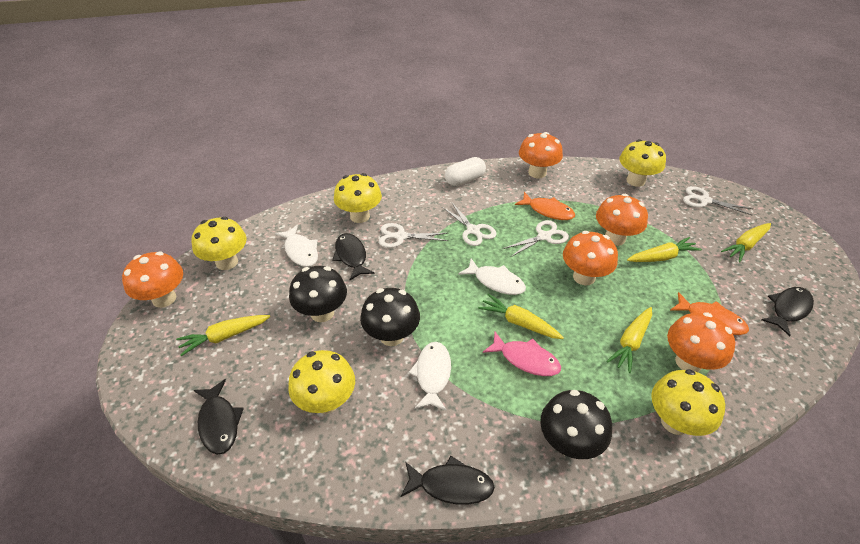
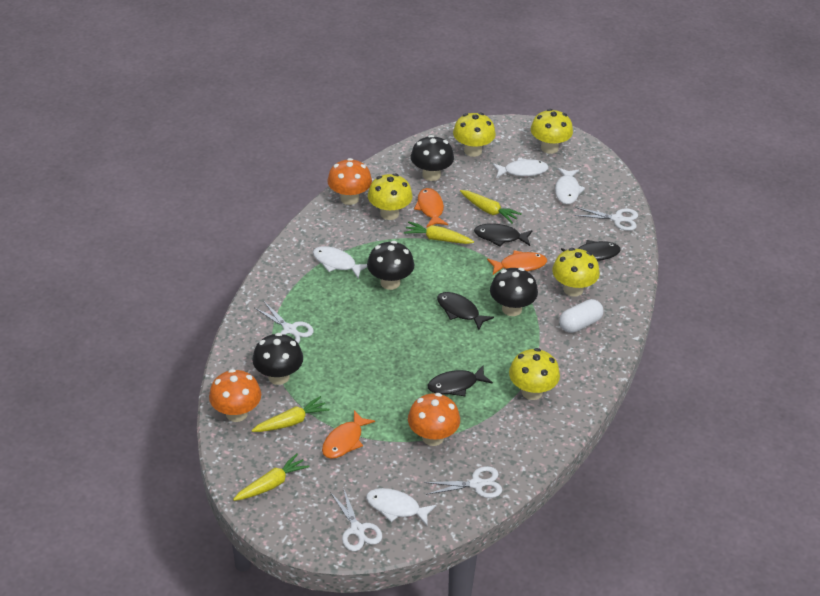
black mushroom: 3 -> 4
orange fish: 2 -> 3
orange mushroom: 5 -> 3
pink fish: 1 -> 0
white fish: 3 -> 4
yellow carrot: 5 -> 4

